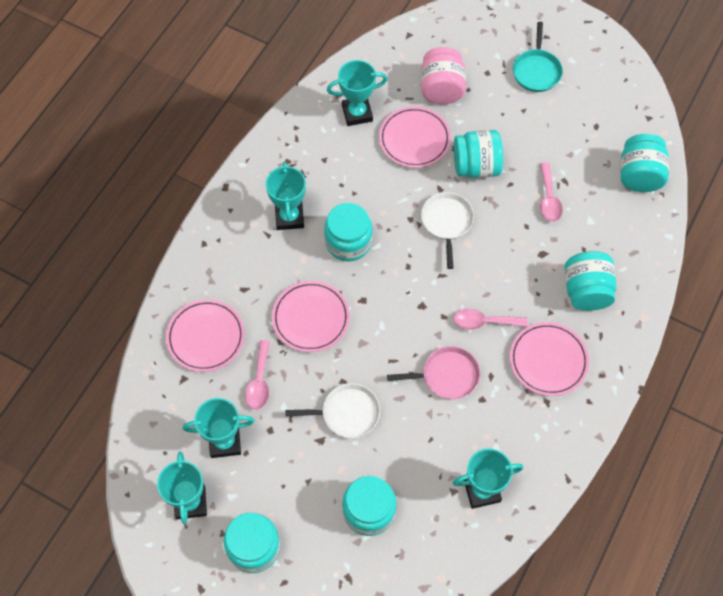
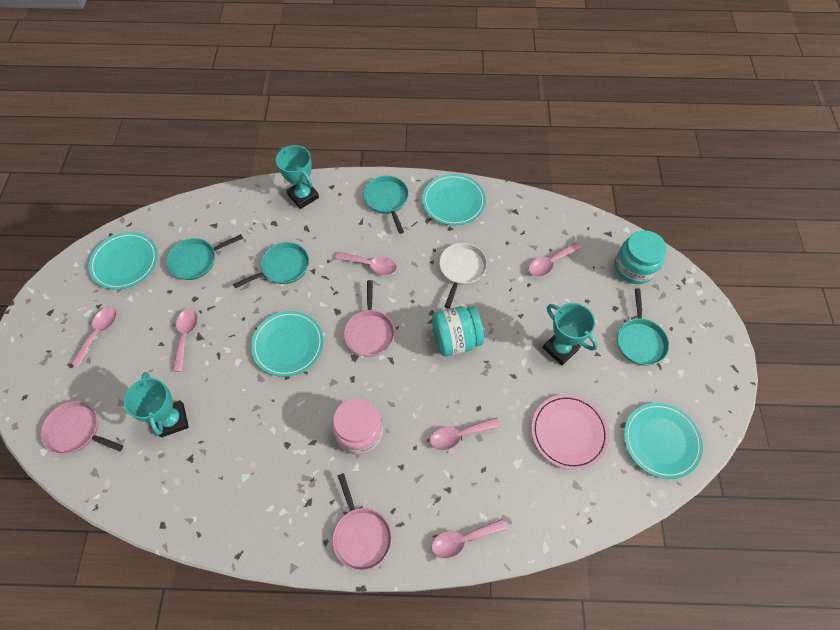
pink pan: 1 -> 3
pink plate: 4 -> 1
pink spoon: 3 -> 6
turquoise jar: 6 -> 2
turquoise pan: 1 -> 4
turquoise plate: 0 -> 4
turquoise trophy: 5 -> 3
white pan: 2 -> 1

